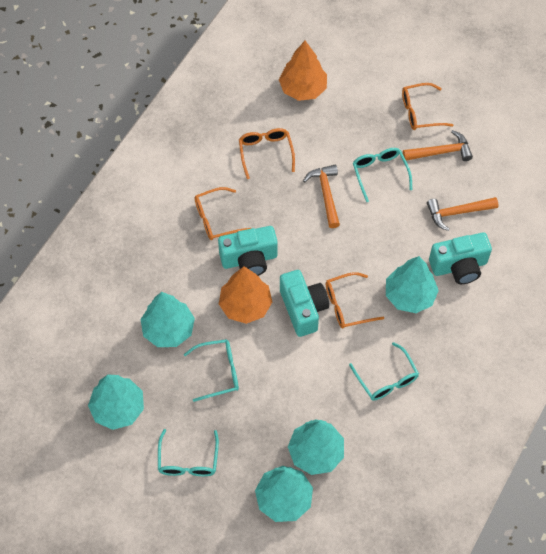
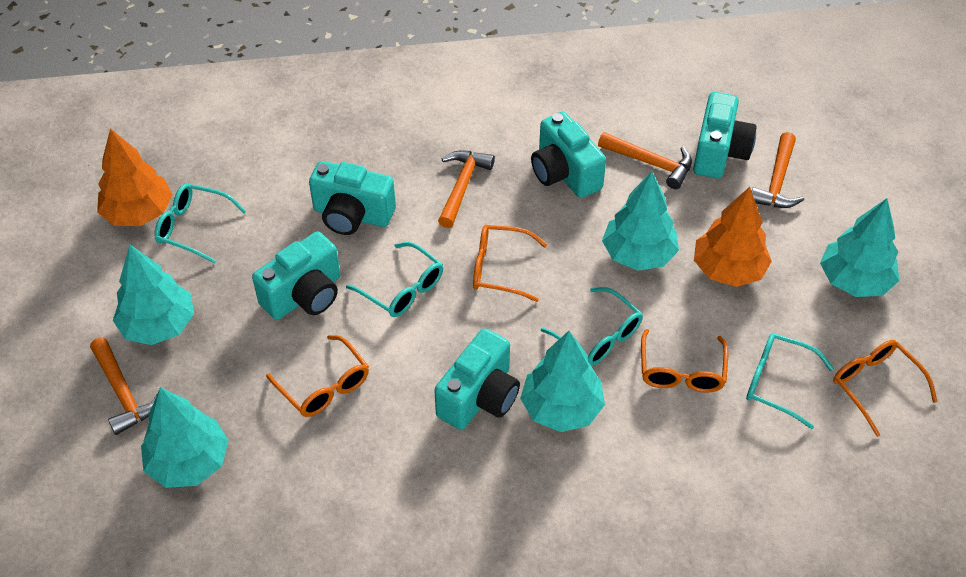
orange hammer: 3 -> 4
turquoise camera: 3 -> 5

